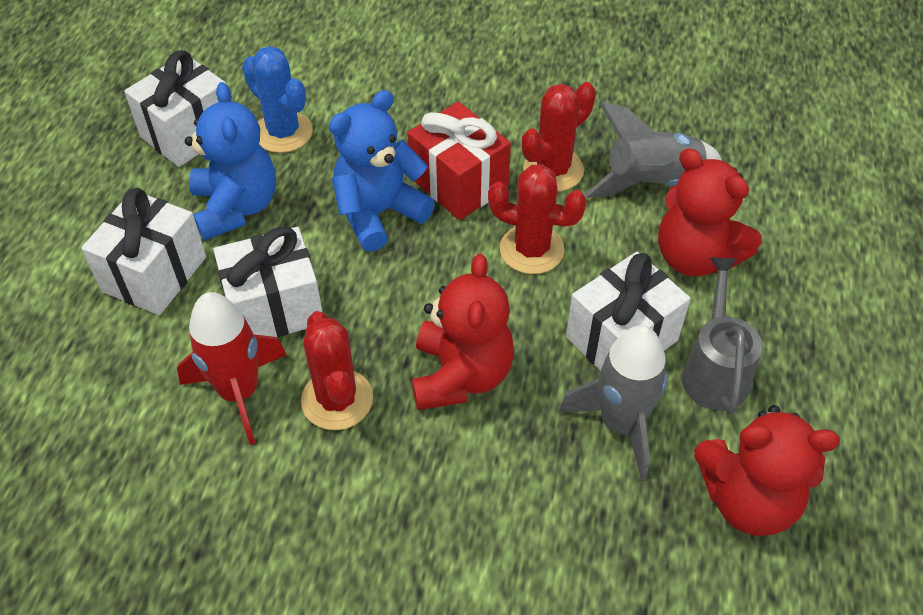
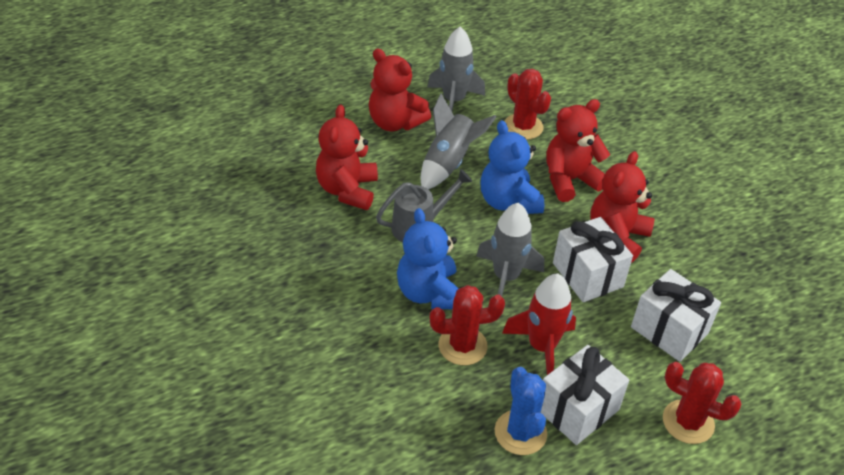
grey rocket: 2 -> 3
red gift: 1 -> 0
red teddy bear: 3 -> 4
white gift: 4 -> 3

